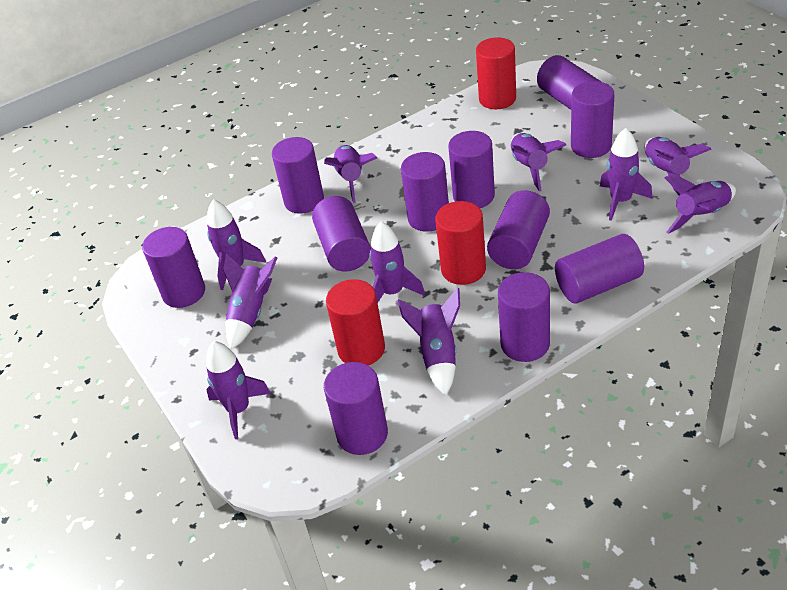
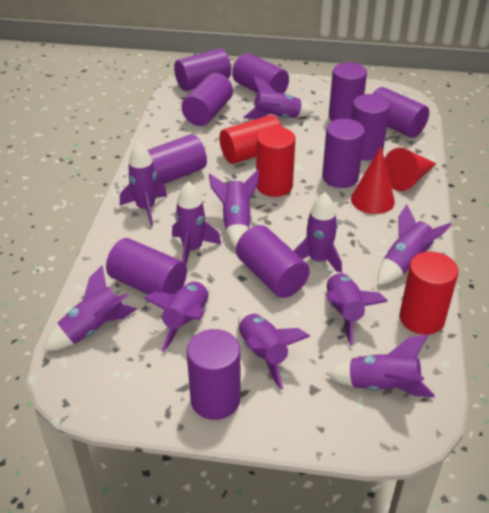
purple rocket: 10 -> 11
red cone: 0 -> 2

